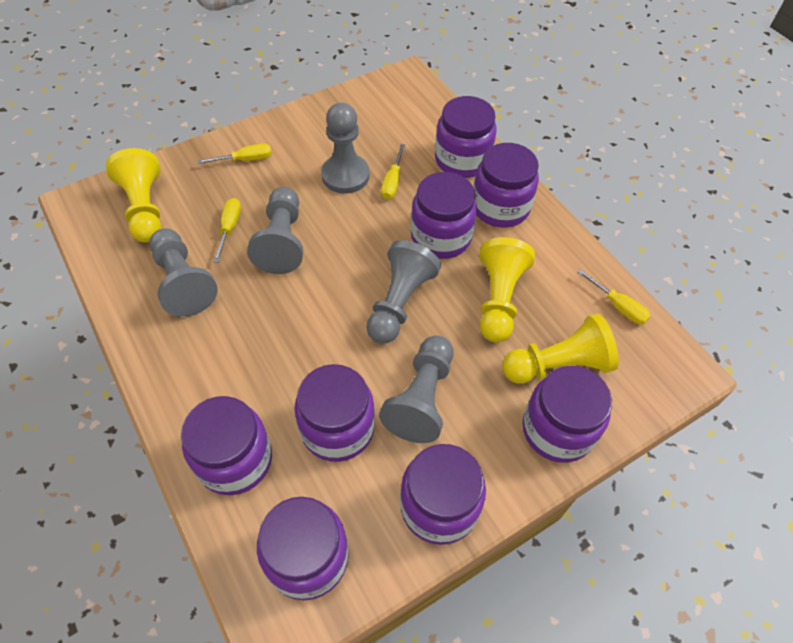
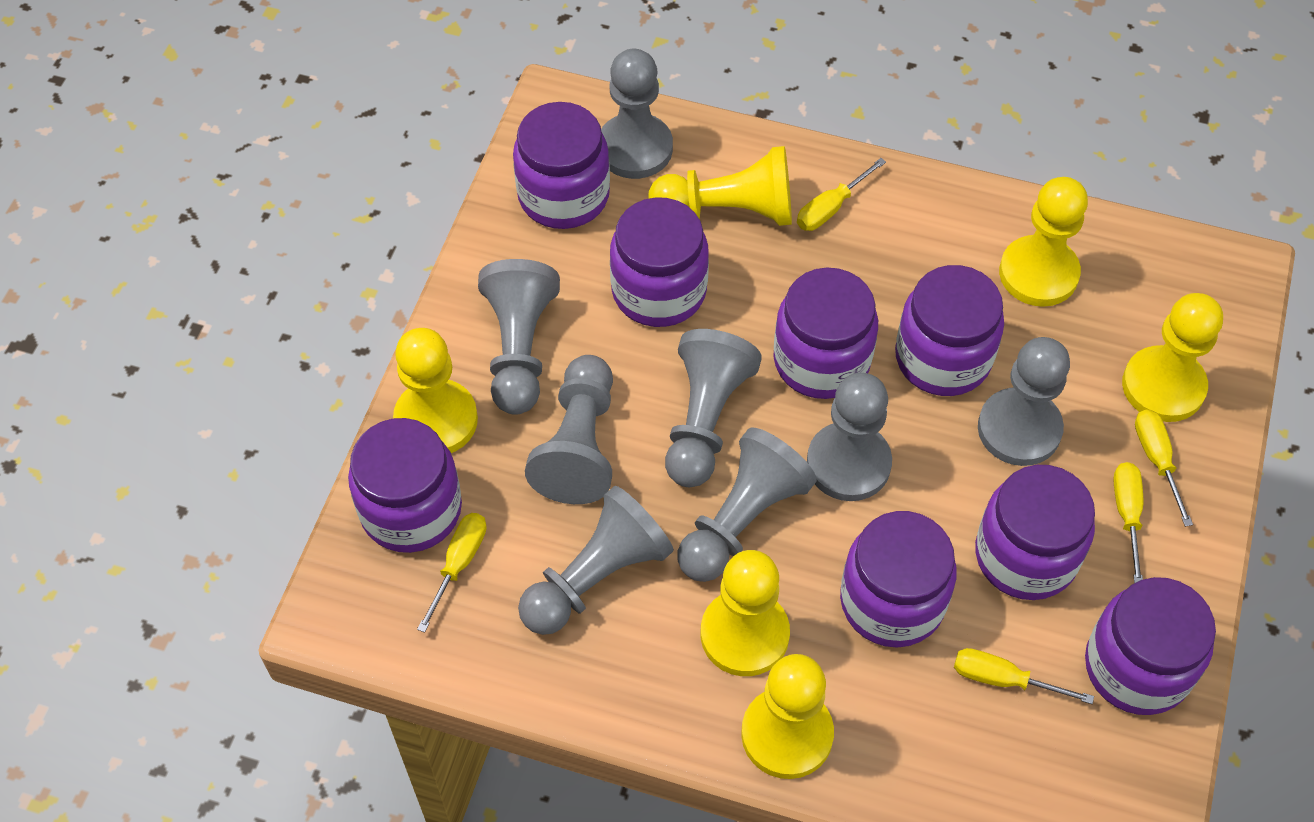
grey pawn: 5 -> 8
yellow pawn: 3 -> 6
yellow screwdriver: 4 -> 5

